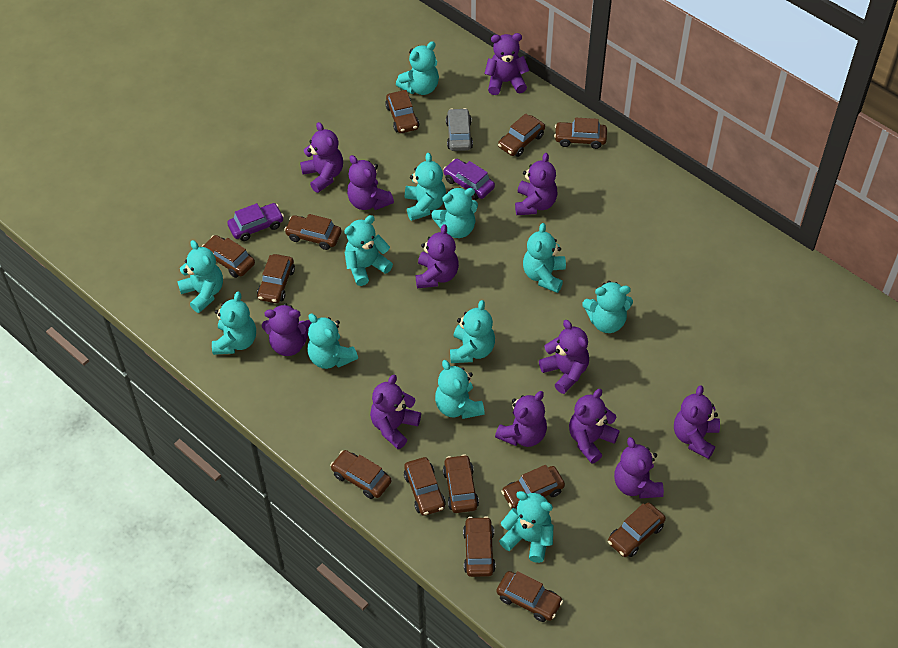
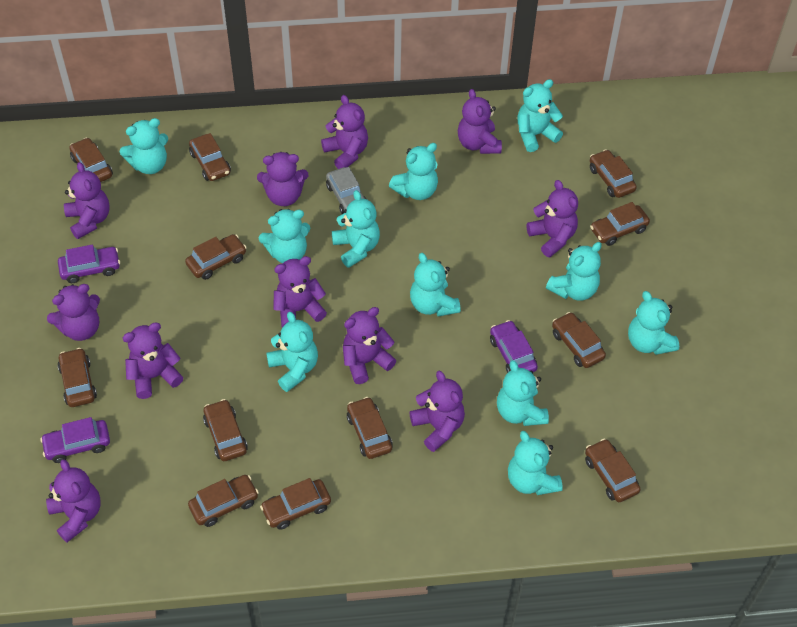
brown car: 13 -> 12
purple car: 2 -> 3
purple teddy bear: 12 -> 11
turquoise teddy bear: 12 -> 11

